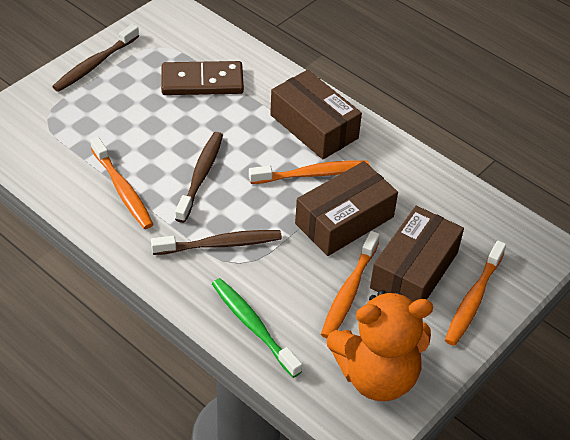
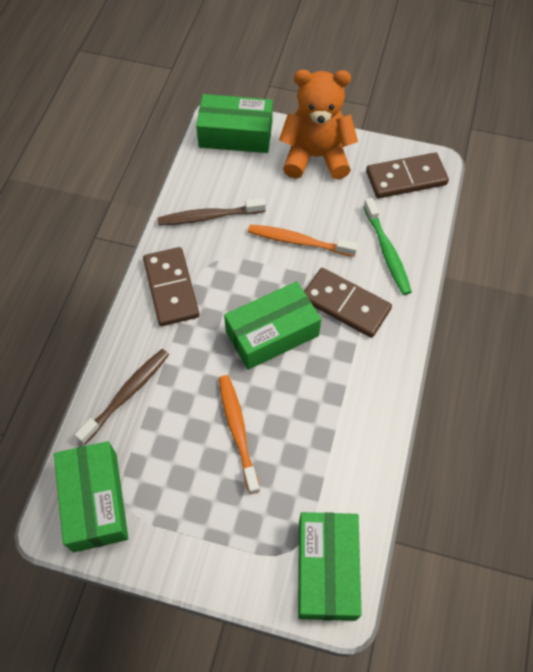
brown box: 3 -> 0
brown domino: 1 -> 3
brown toothbrush: 3 -> 2
green box: 0 -> 4
orange toothbrush: 4 -> 2

